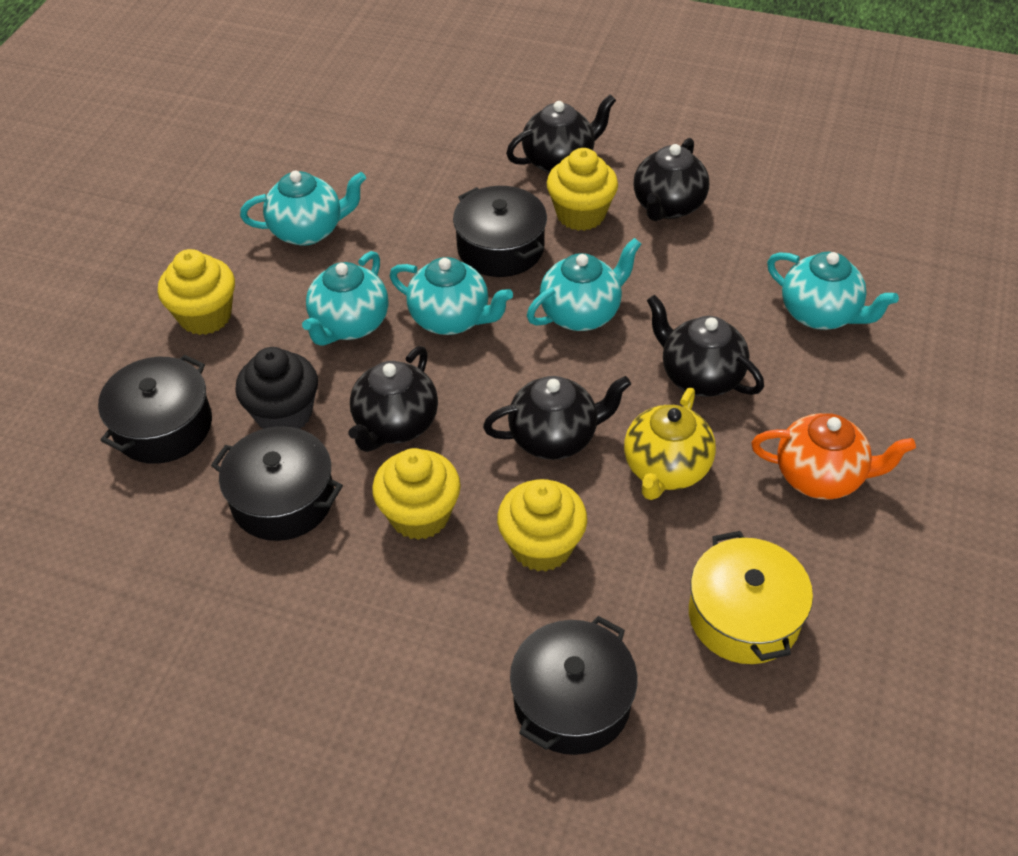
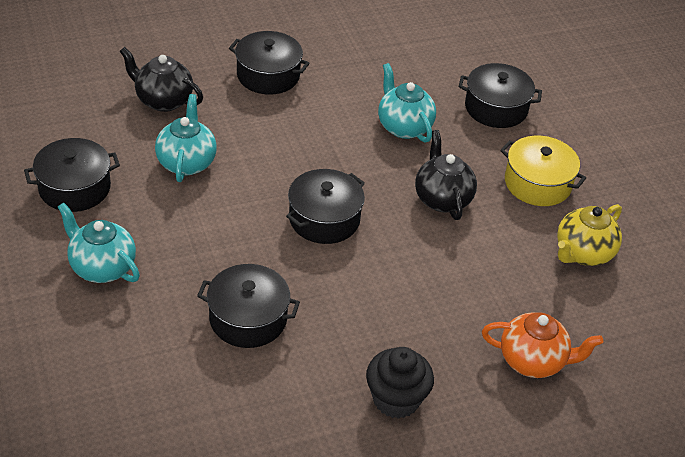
black pot: 4 -> 5
black teapot: 5 -> 2
turquoise teapot: 5 -> 3
yellow cupcake: 4 -> 0

